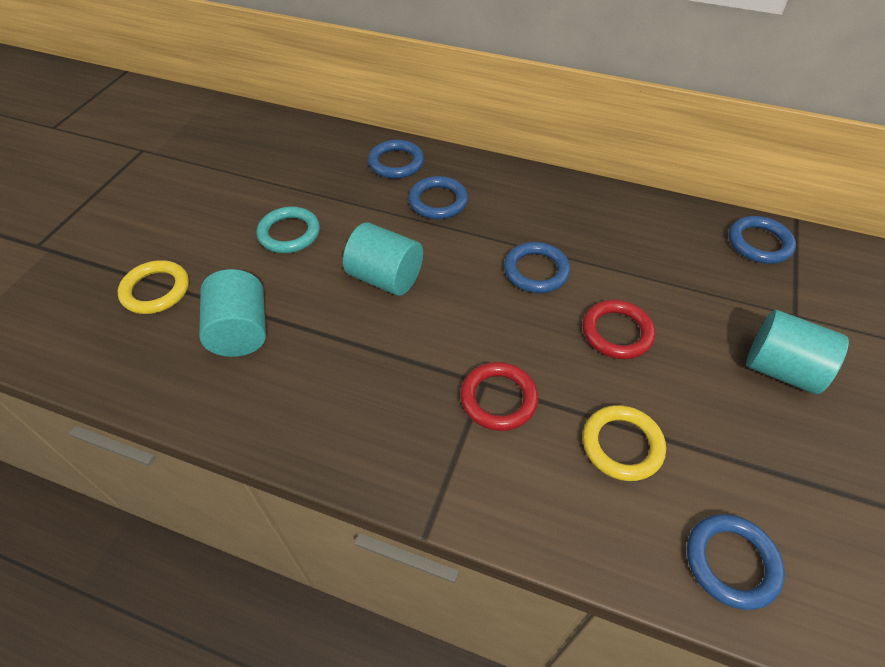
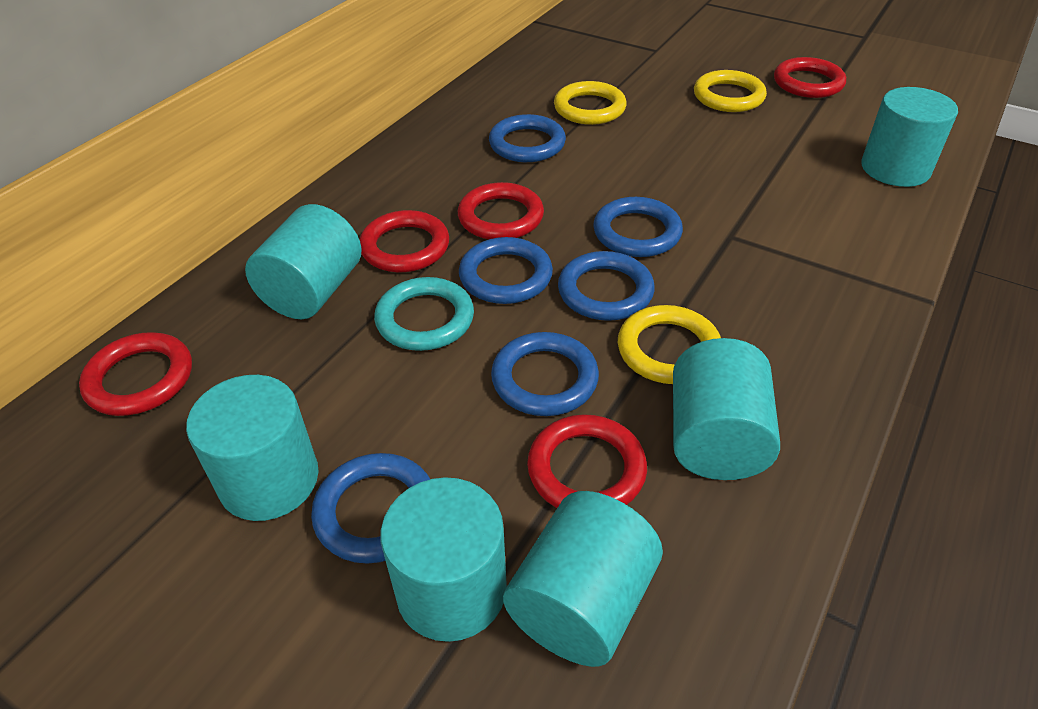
blue ring: 5 -> 6
red ring: 2 -> 5
turquoise cylinder: 3 -> 6
yellow ring: 2 -> 3

